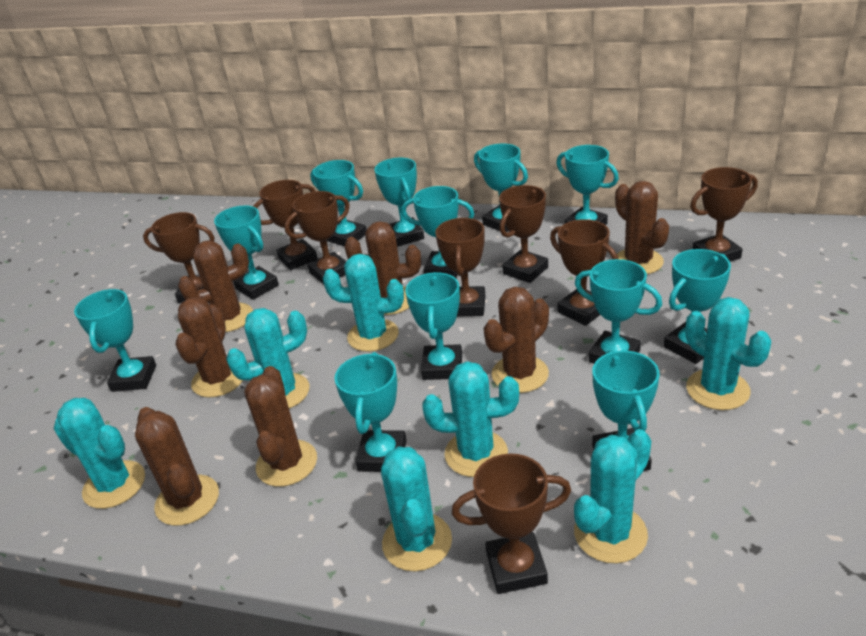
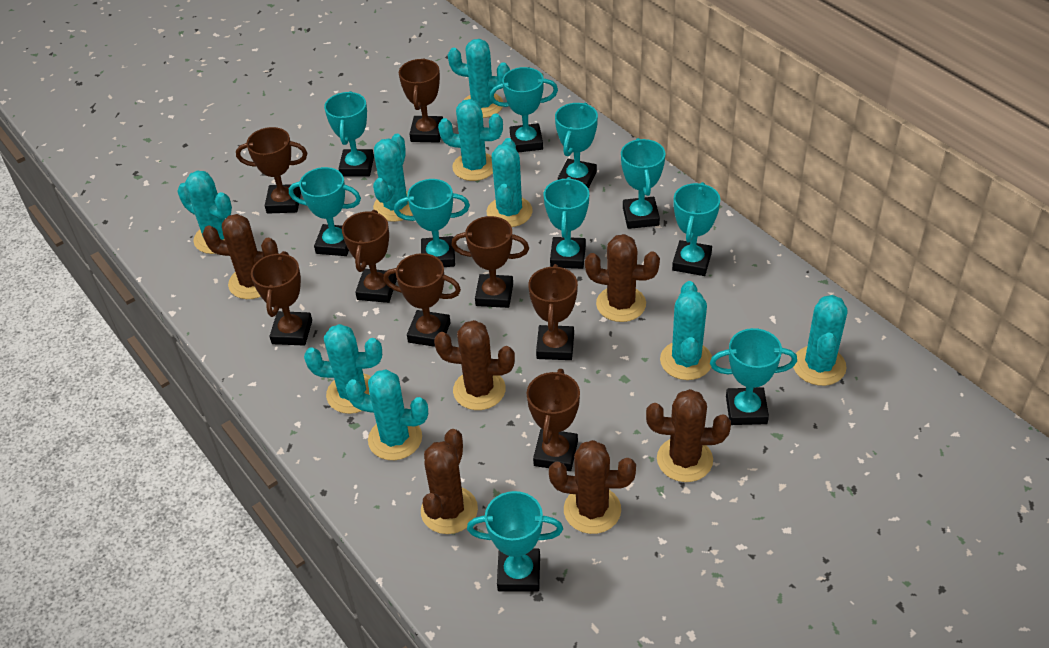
brown cactus: 7 -> 6
turquoise cactus: 7 -> 9
turquoise trophy: 12 -> 10

